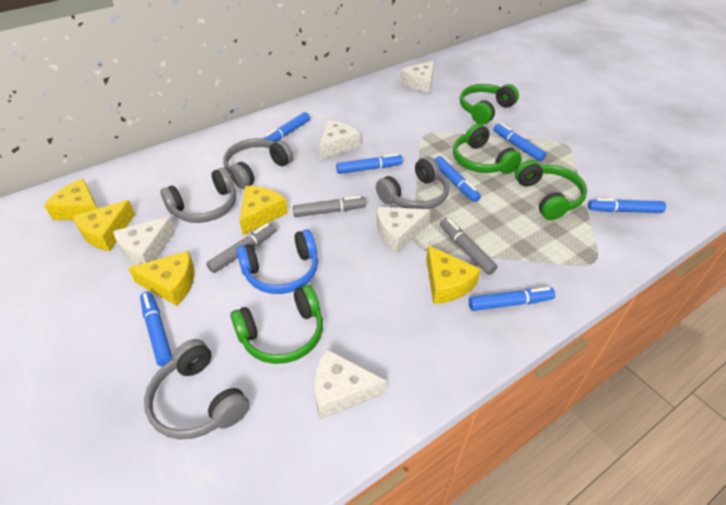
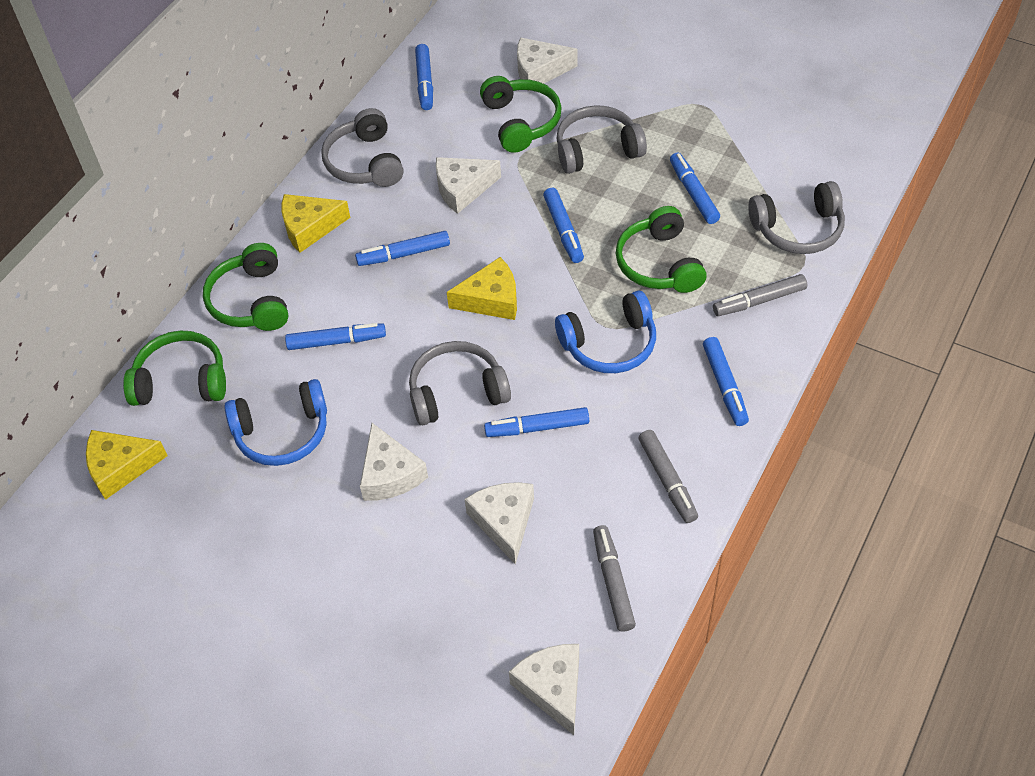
blue headphones: 1 -> 2
yellow cheese: 5 -> 3

